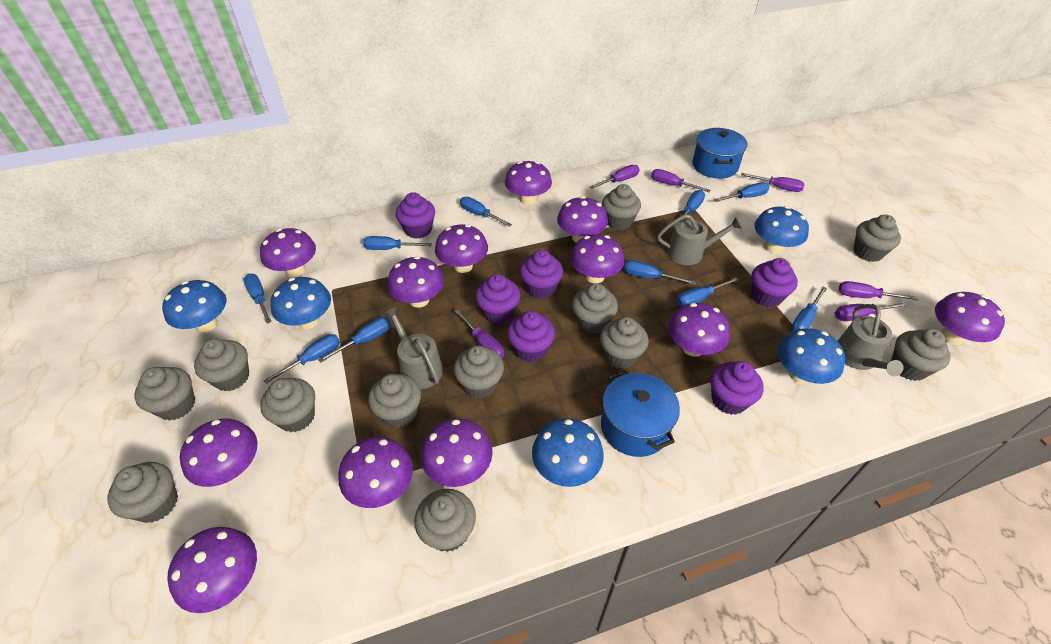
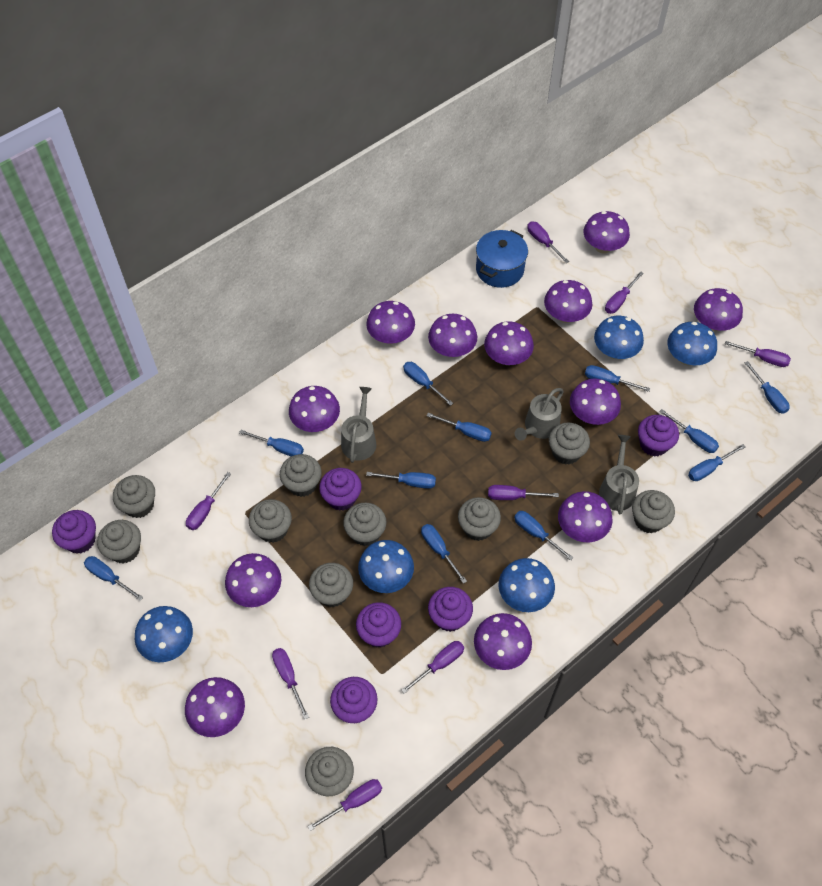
blue pot: 2 -> 1
blue screwdriver: 10 -> 11
grey cupcake: 12 -> 10
purple screwdriver: 6 -> 8

